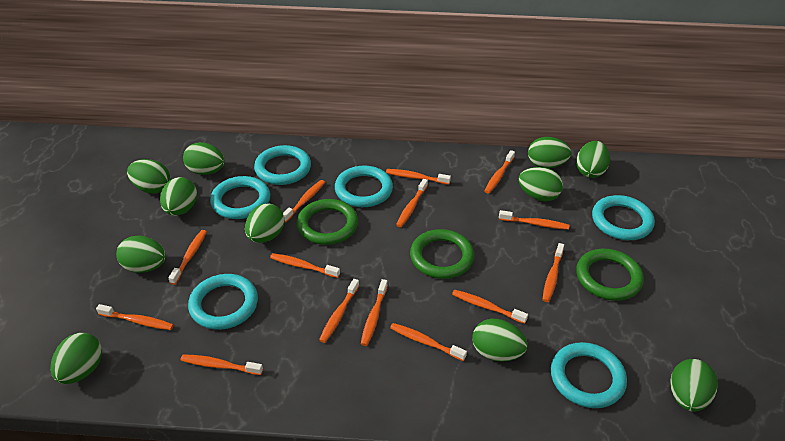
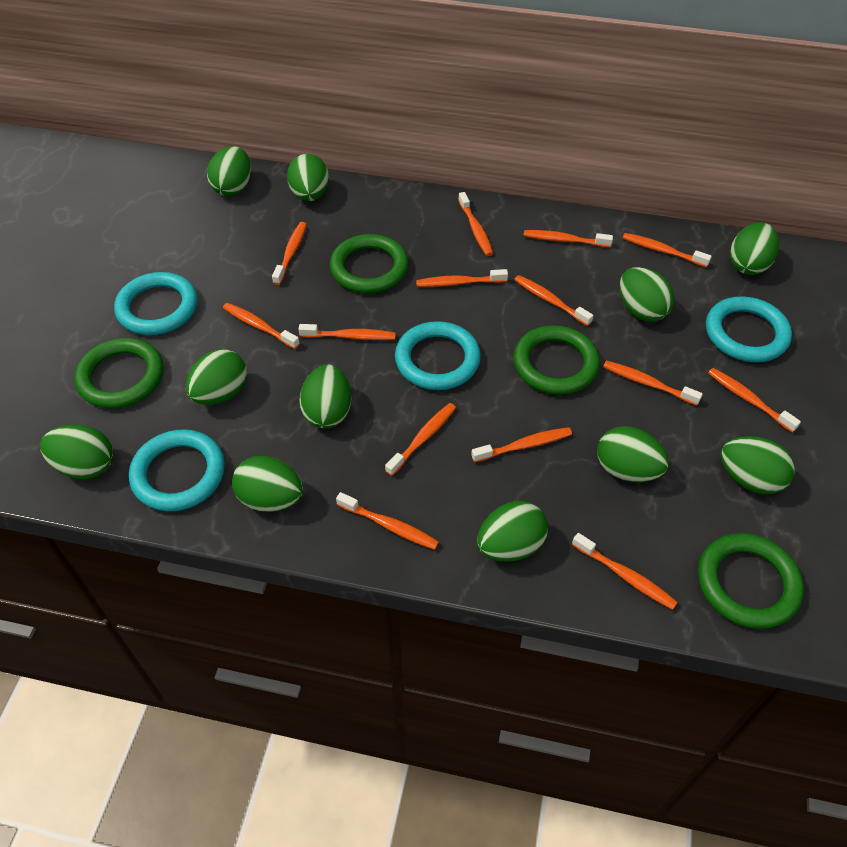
green ring: 3 -> 4
turquoise ring: 6 -> 4

